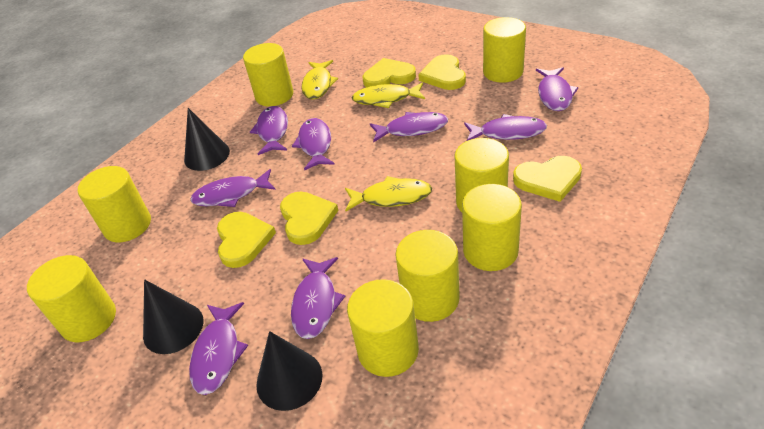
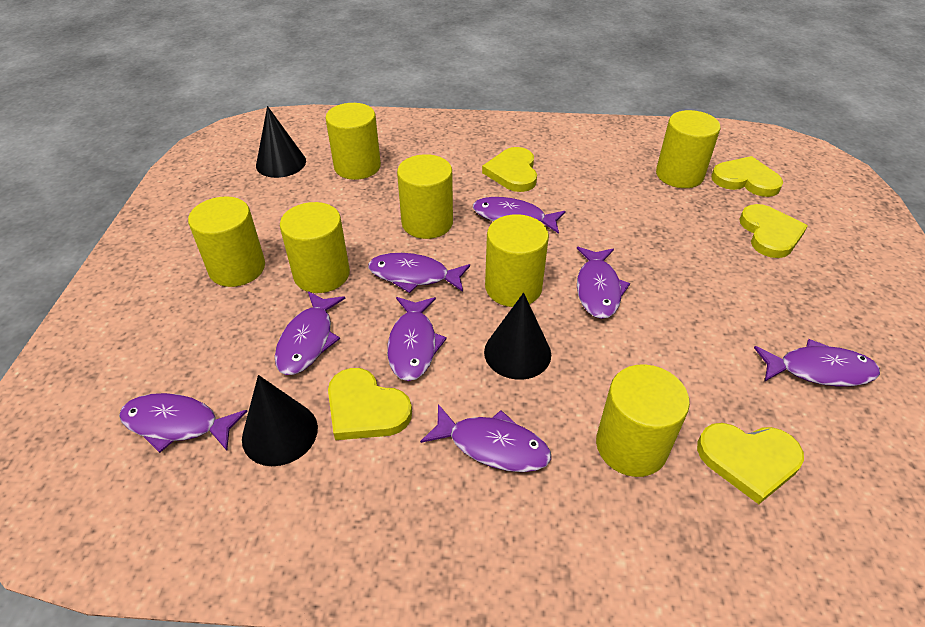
yellow cylinder: 8 -> 7
yellow fish: 3 -> 0

